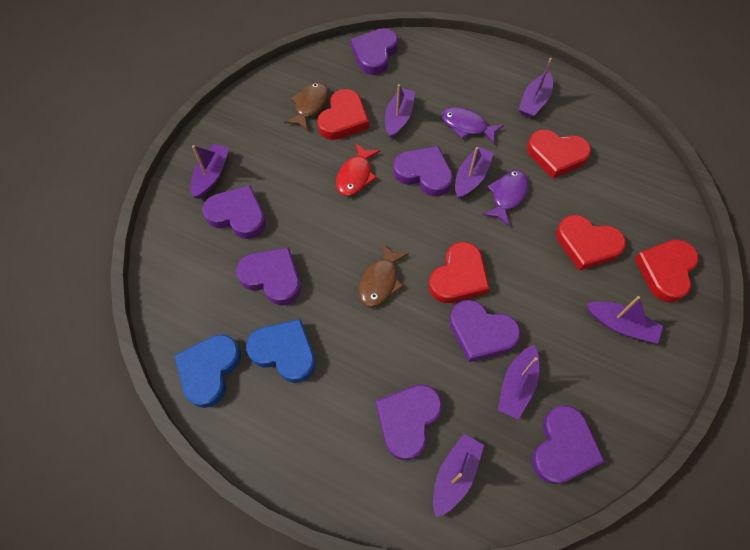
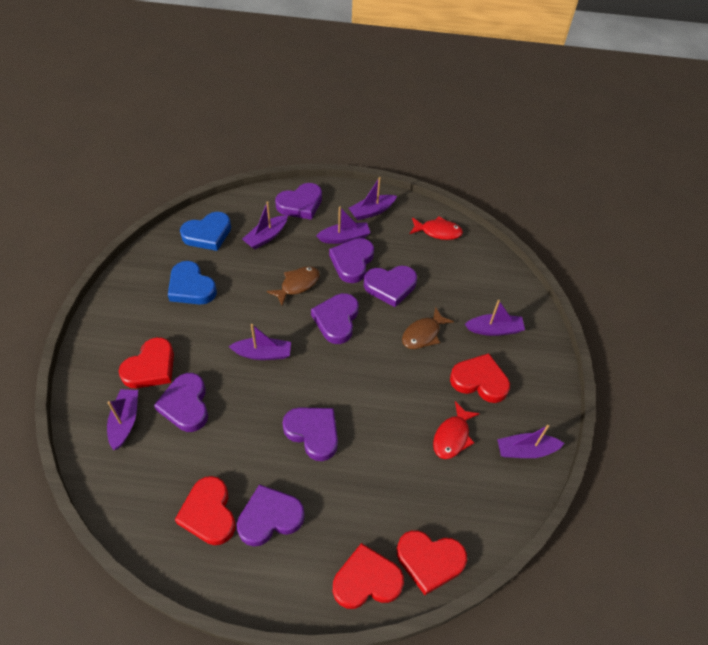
purple fish: 2 -> 0
red fish: 1 -> 2

